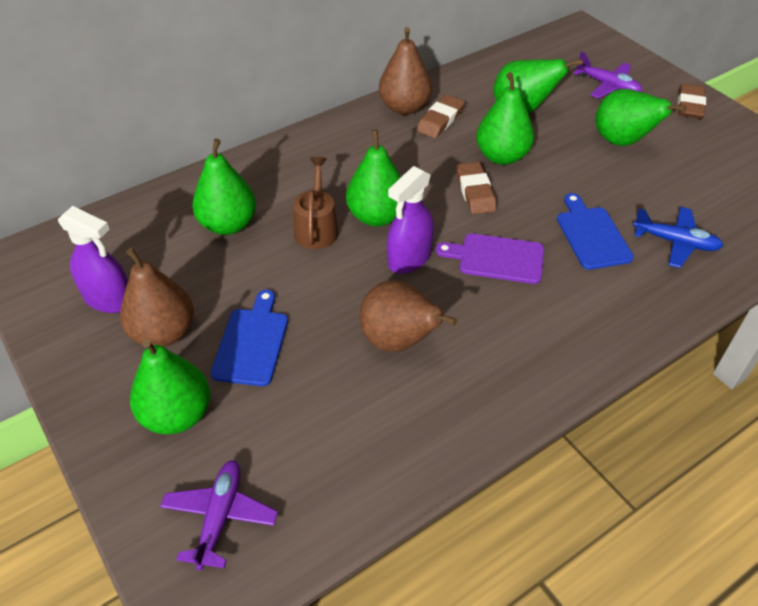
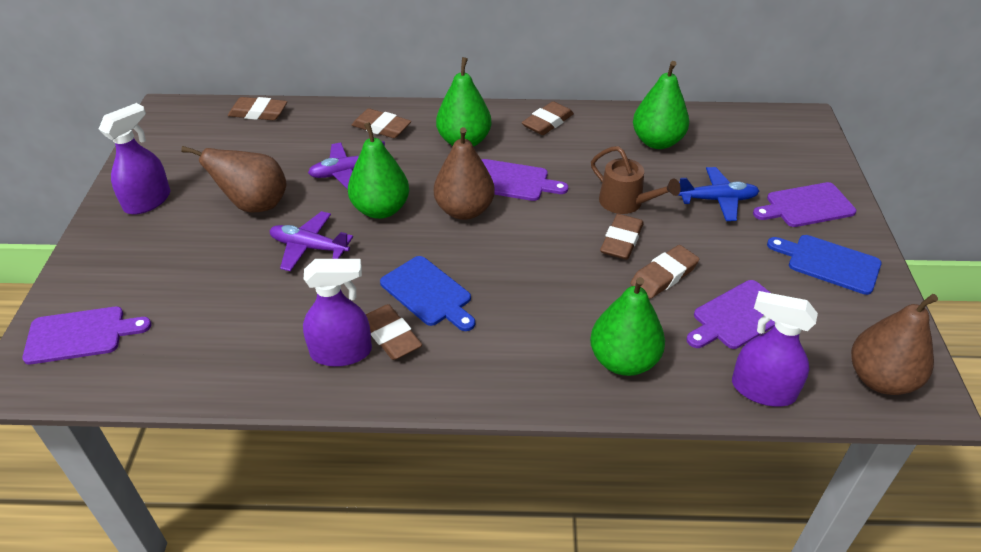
brown eraser: 3 -> 6
green pear: 6 -> 4
purple cutting board: 1 -> 4
purple spray bottle: 2 -> 3

